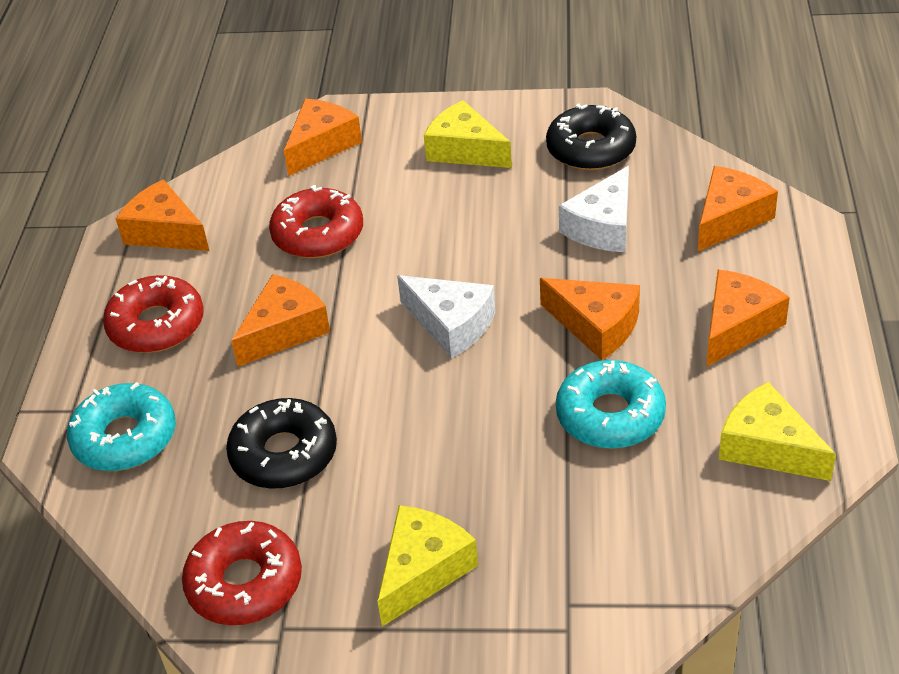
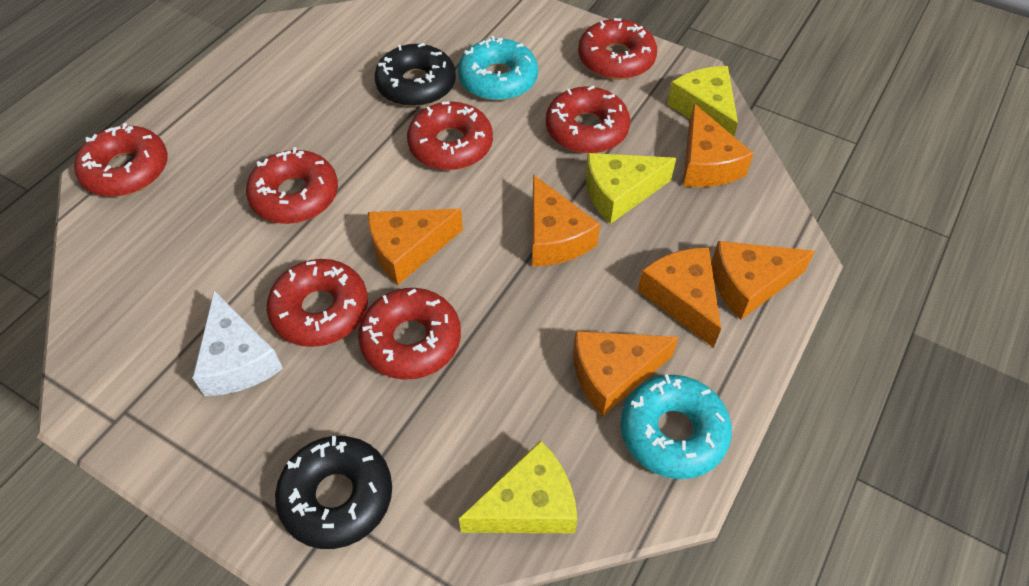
red donut: 3 -> 7
white cheese: 2 -> 1

